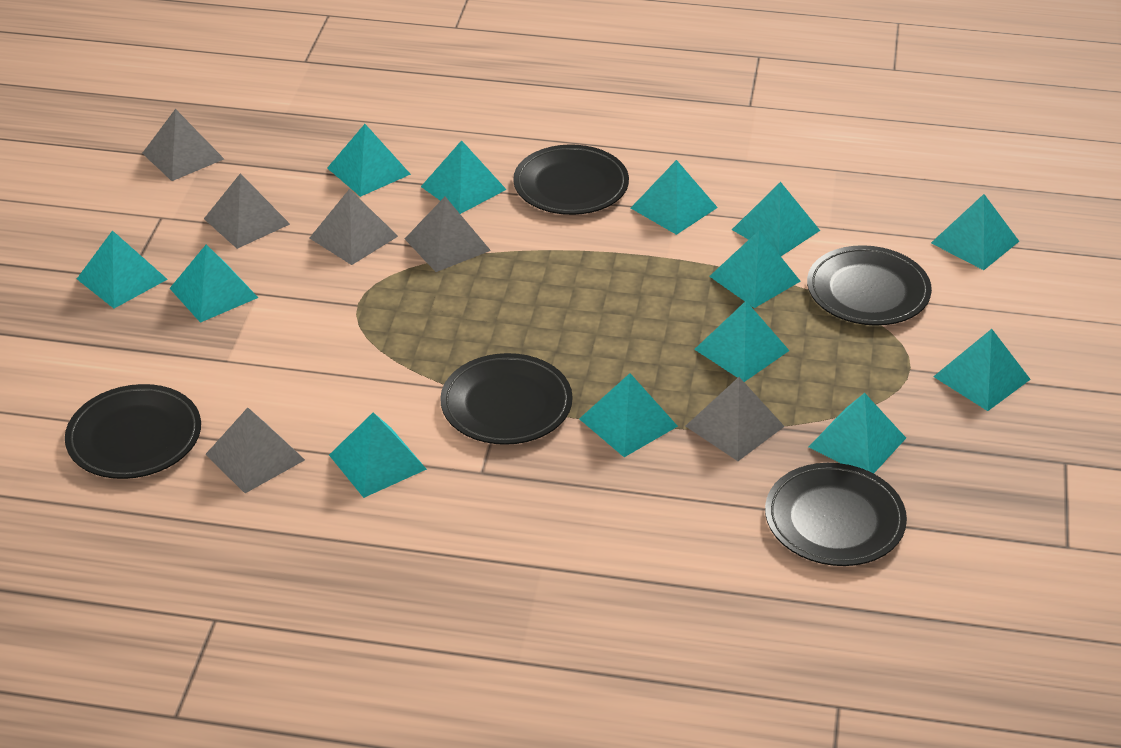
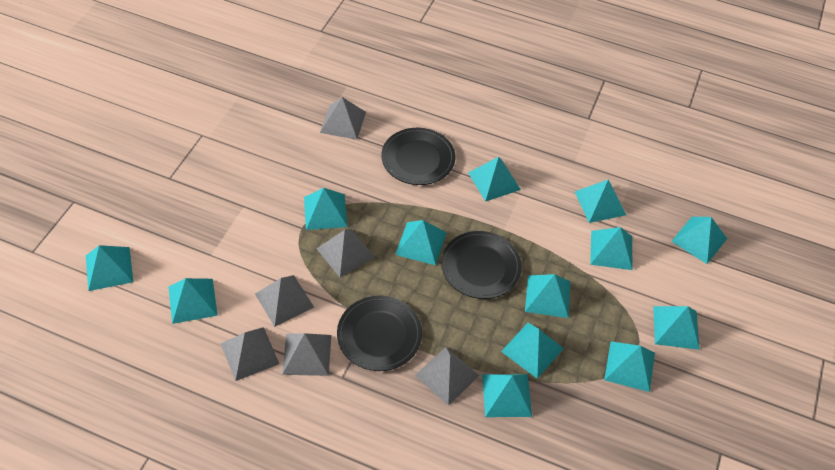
black plate: 5 -> 3

